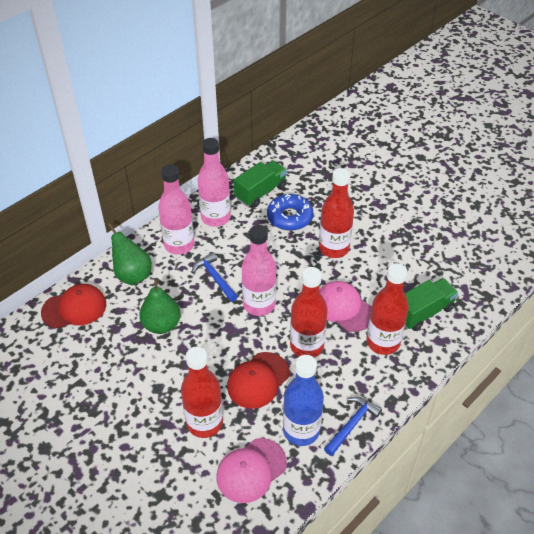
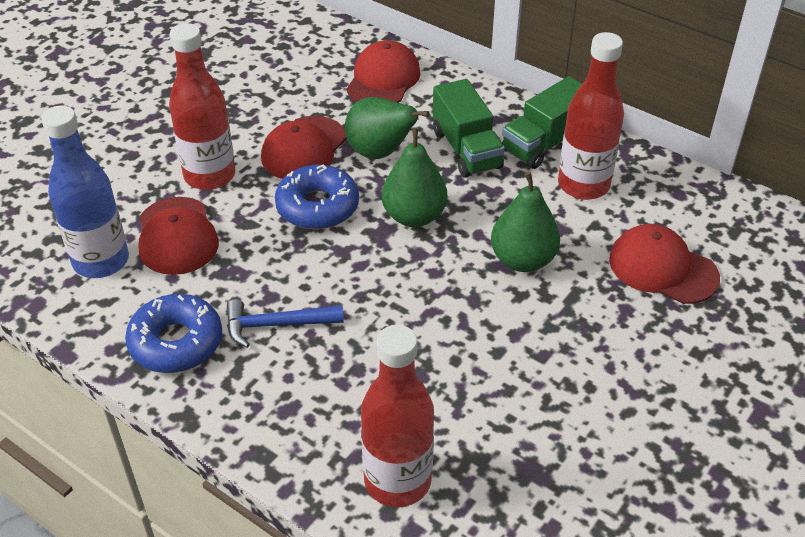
blue donut: 1 -> 2
blue hammer: 2 -> 1
green pear: 2 -> 3
pink bottle: 3 -> 0
pink cap: 2 -> 0
red bottle: 4 -> 3
red cap: 2 -> 4

